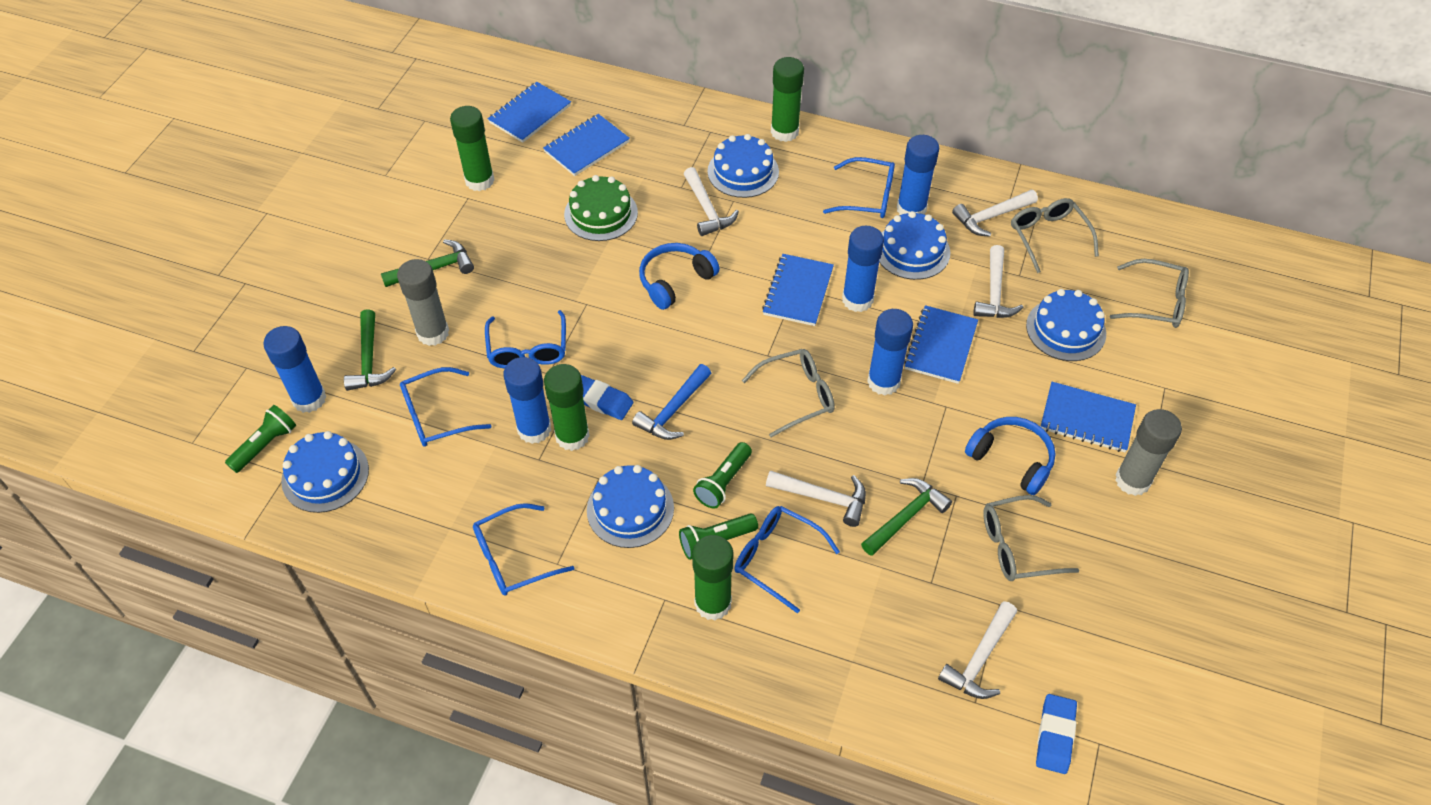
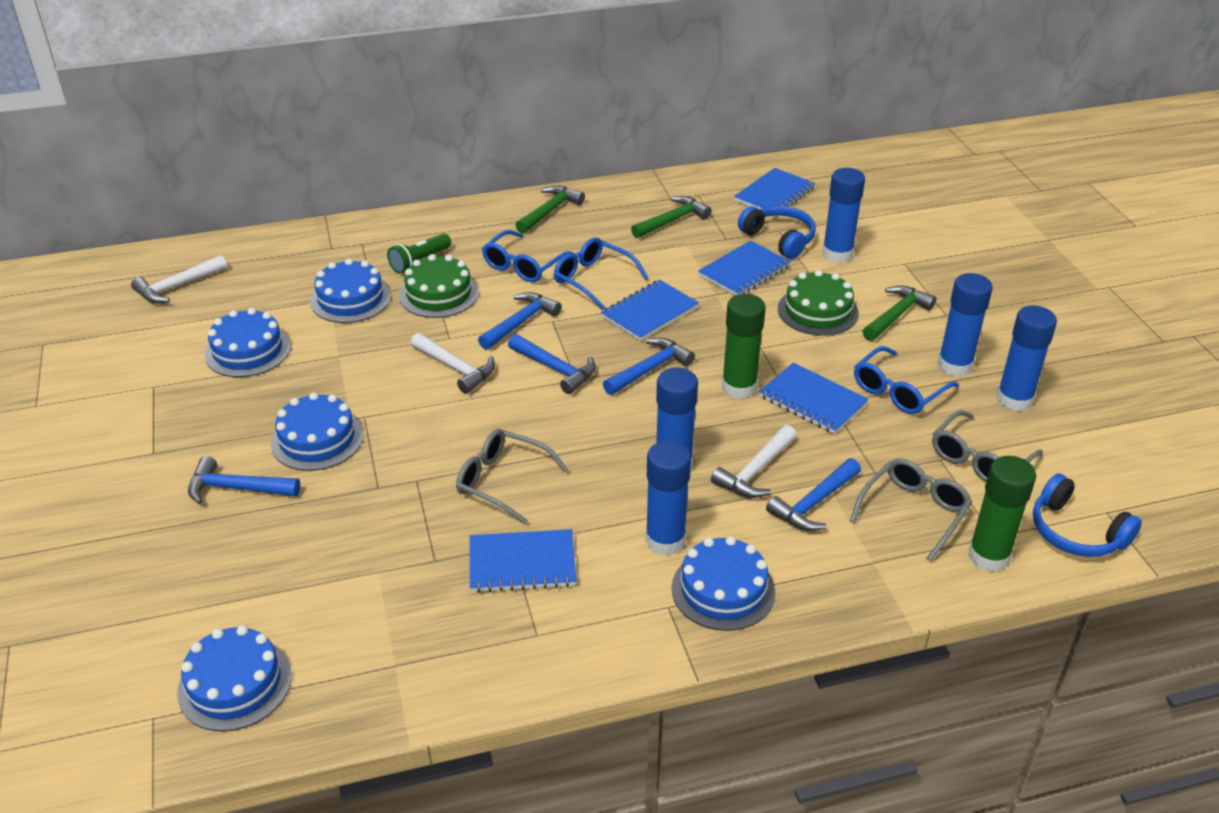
blue eraser: 2 -> 0
blue glasses: 5 -> 3
blue hammer: 1 -> 5
green cake: 1 -> 2
green flashlight: 3 -> 1
green glue stick: 4 -> 2
grey glasses: 4 -> 3
grey glue stick: 2 -> 0
white hammer: 5 -> 3

